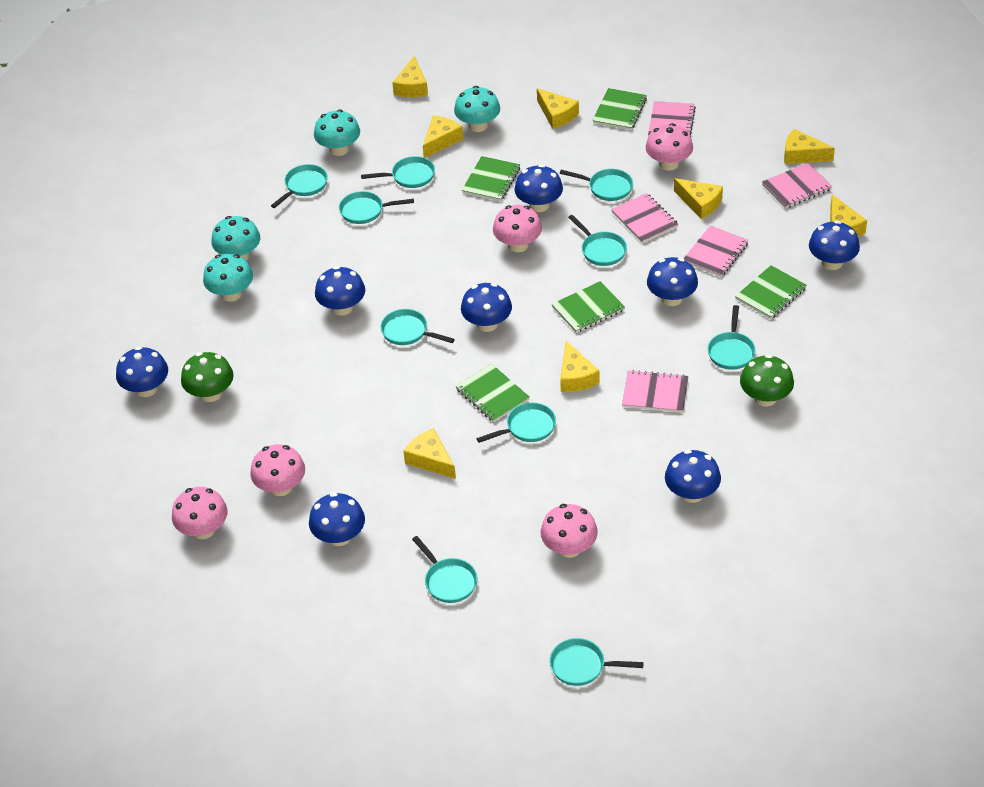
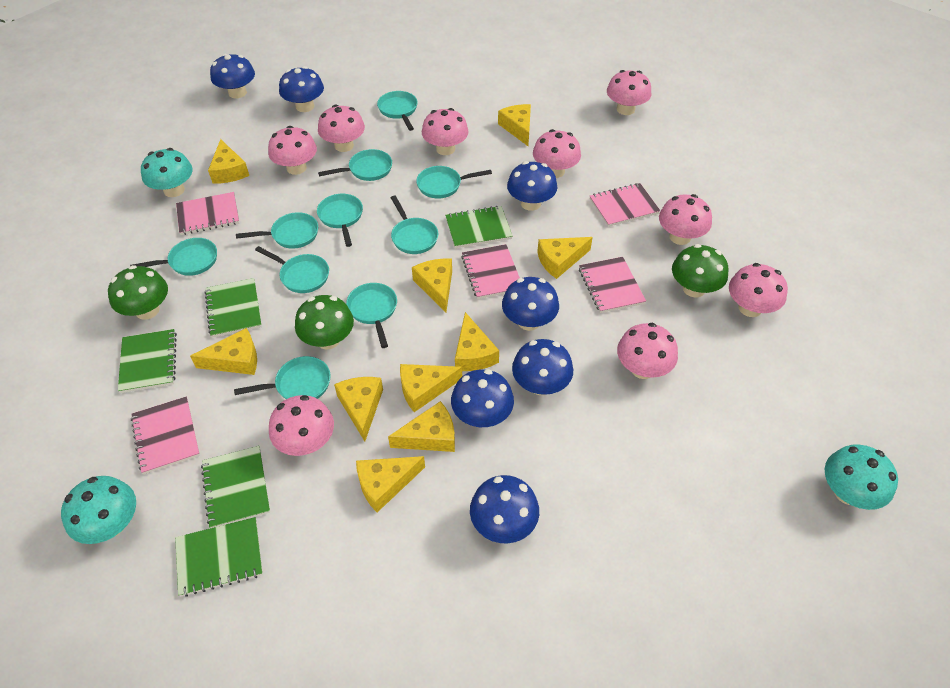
blue mushroom: 8 -> 7
green mushroom: 2 -> 3
pink mushroom: 5 -> 9
turquoise mushroom: 4 -> 3
yellow cheese: 8 -> 10

